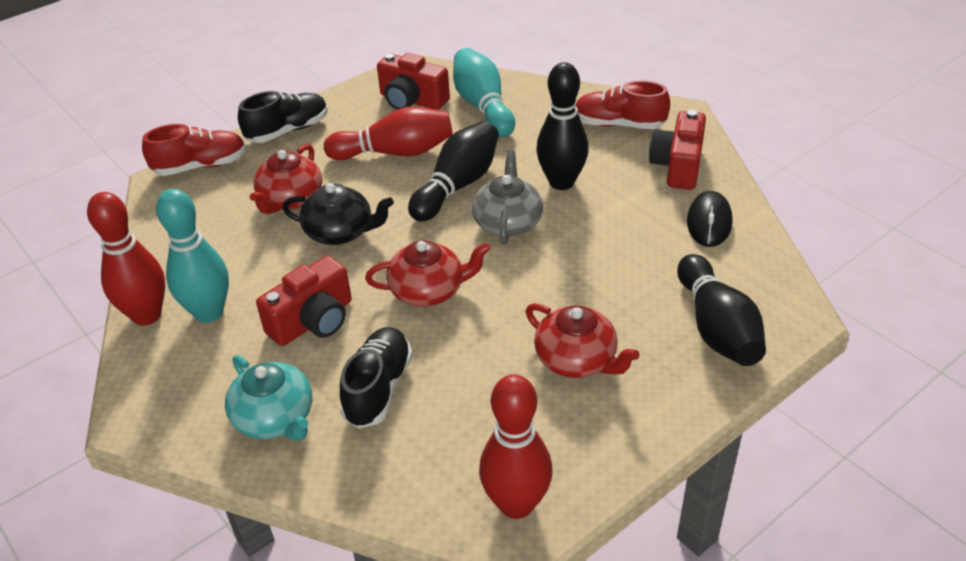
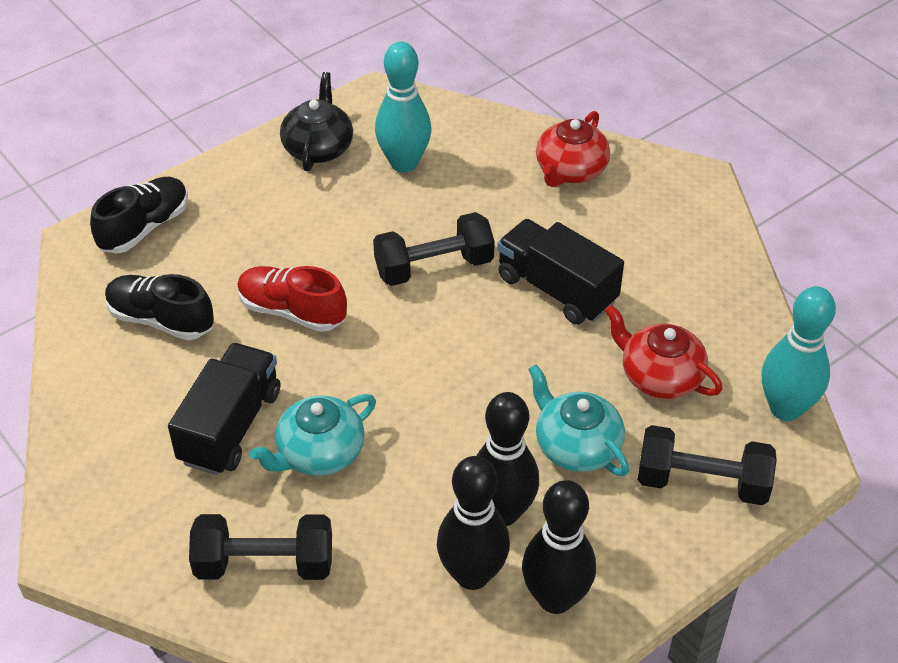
black dumbbell: 0 -> 3
black mouse: 1 -> 0
black truck: 0 -> 2
grey teapot: 1 -> 0
red bowling pin: 3 -> 0
red camera: 3 -> 0
red shoe: 2 -> 1
red teapot: 3 -> 2
turquoise teapot: 1 -> 2

